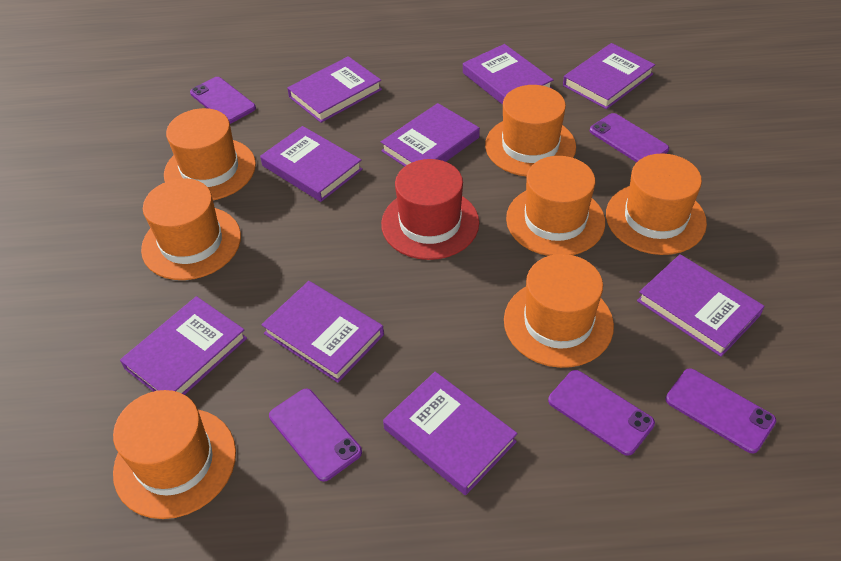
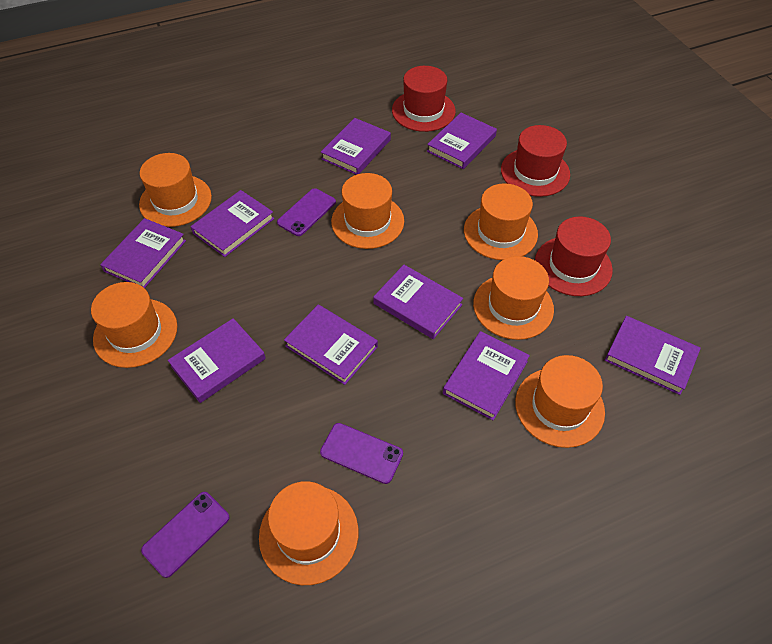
purple phone: 5 -> 3
red hat: 1 -> 3

